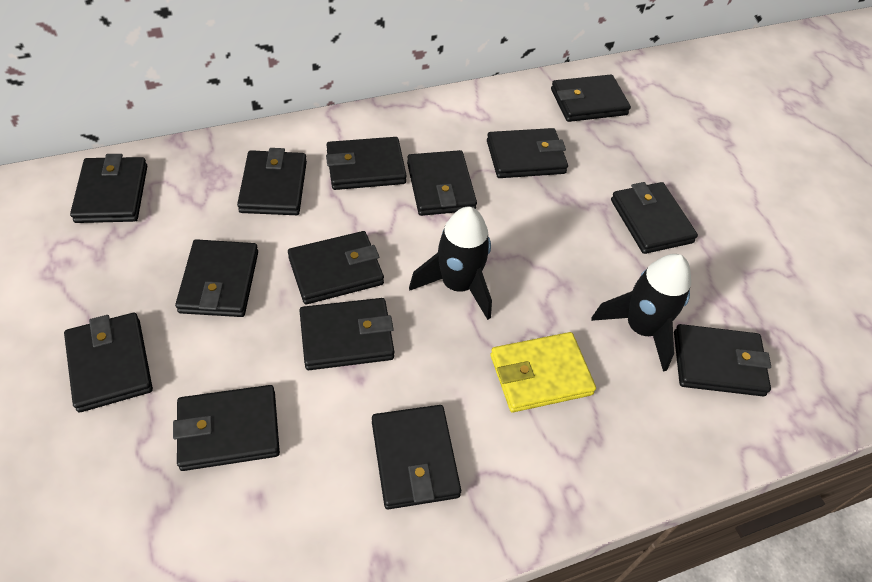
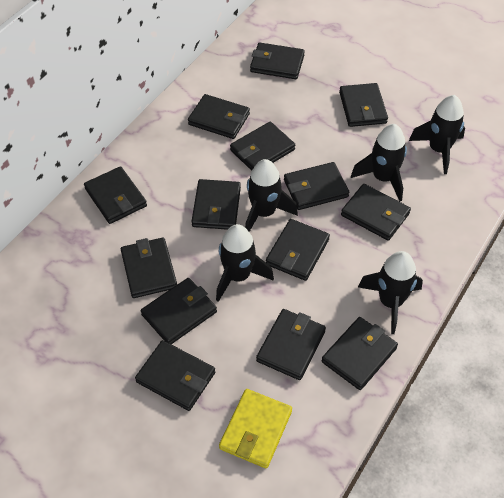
black rocket: 2 -> 5

